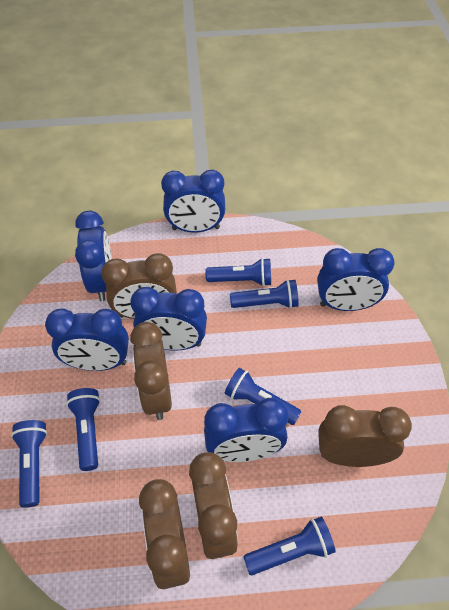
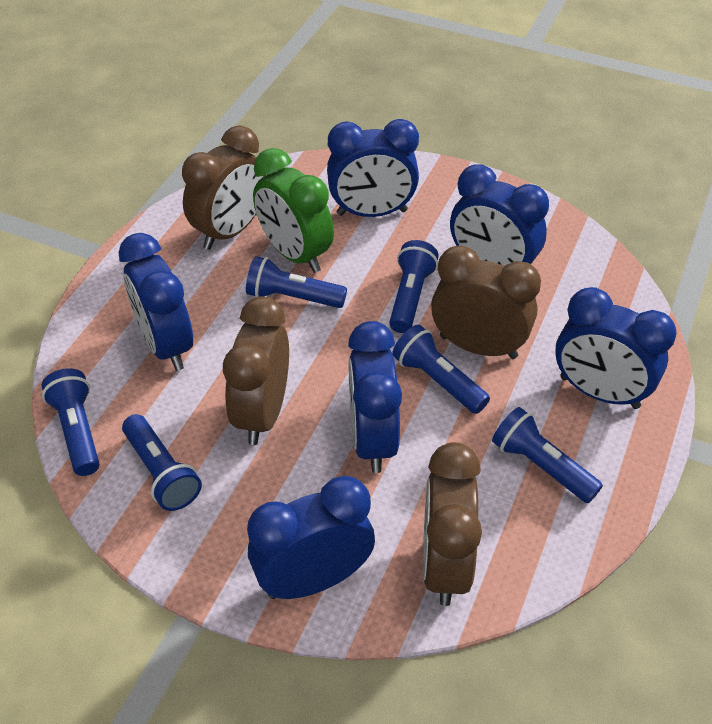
brown clock: 5 -> 4
green clock: 0 -> 1

